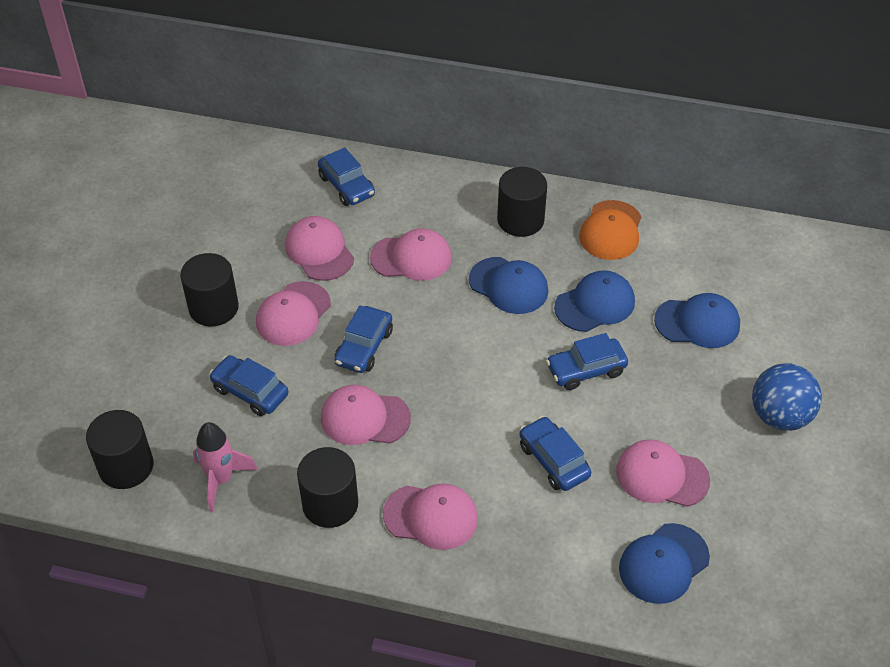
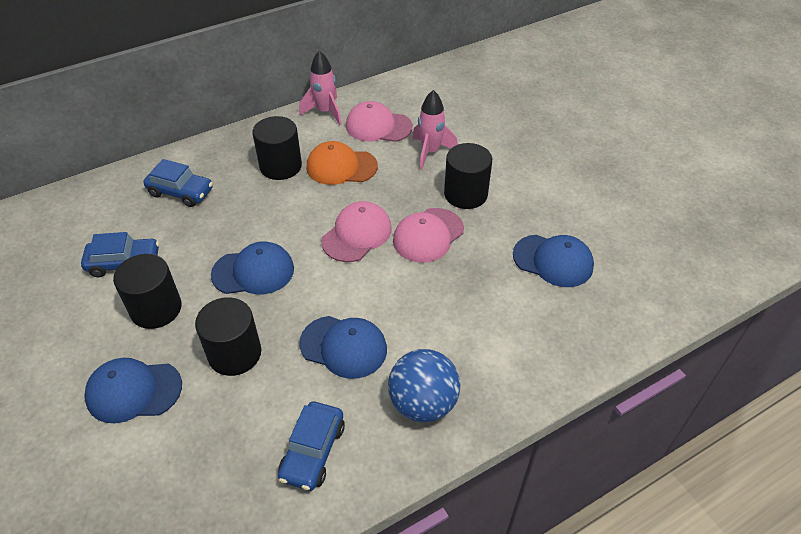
blue car: 5 -> 3
pink cap: 6 -> 3
pink rocket: 1 -> 2

